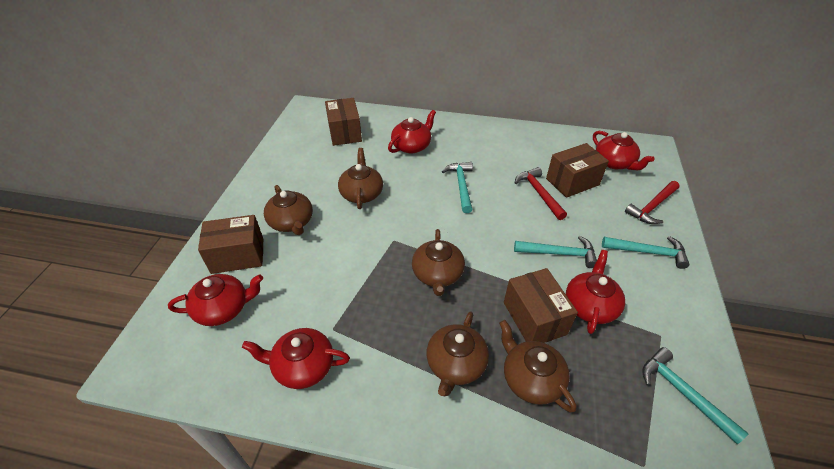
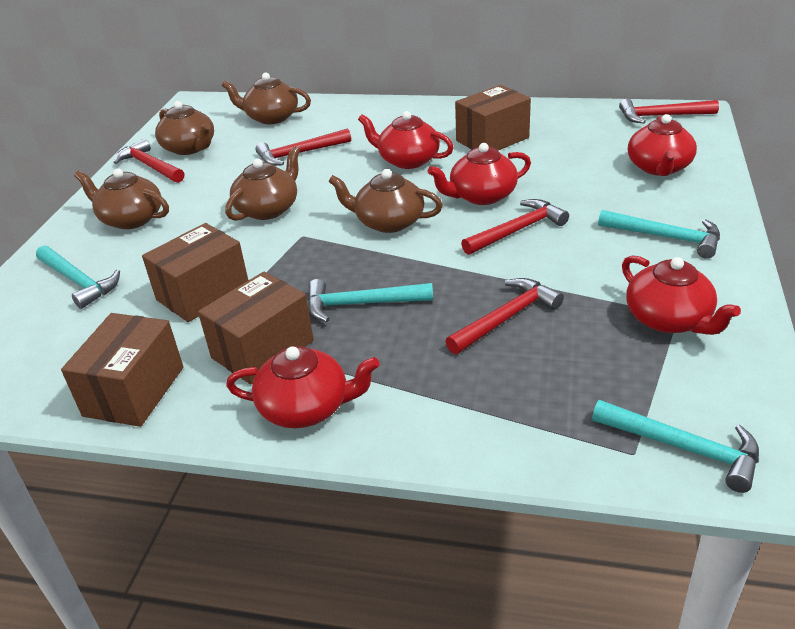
red hammer: 2 -> 5

